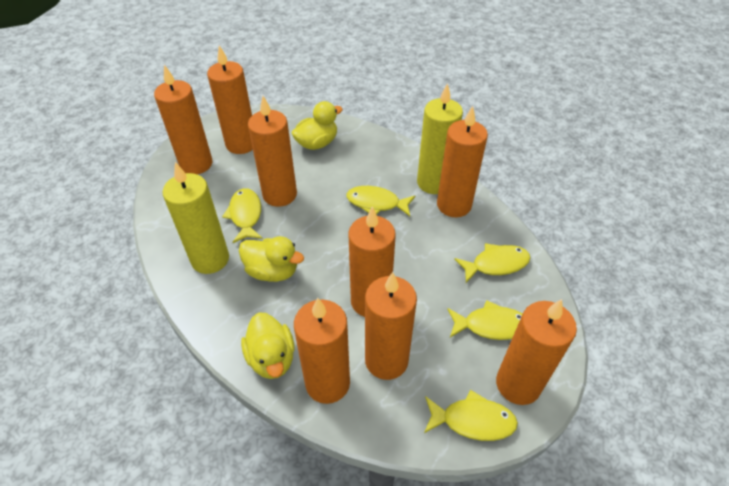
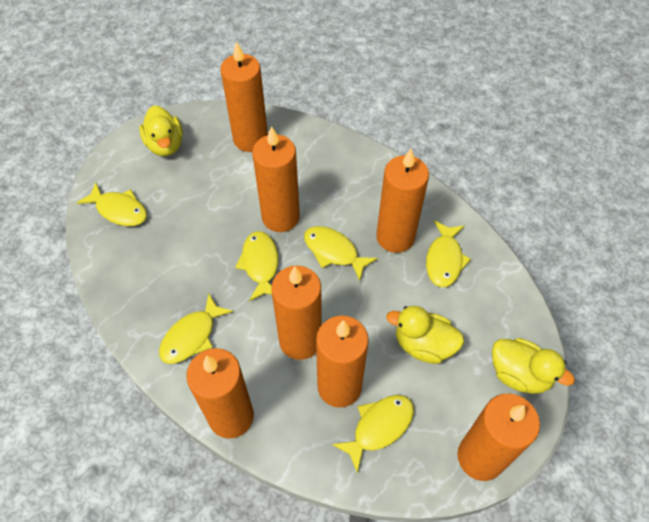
orange candle: 8 -> 7
yellow candle: 2 -> 0
yellow fish: 5 -> 6

